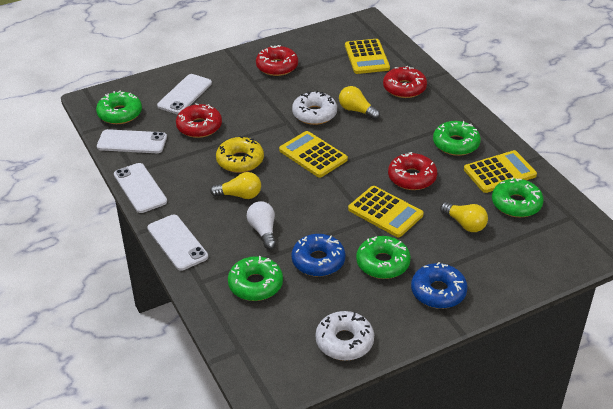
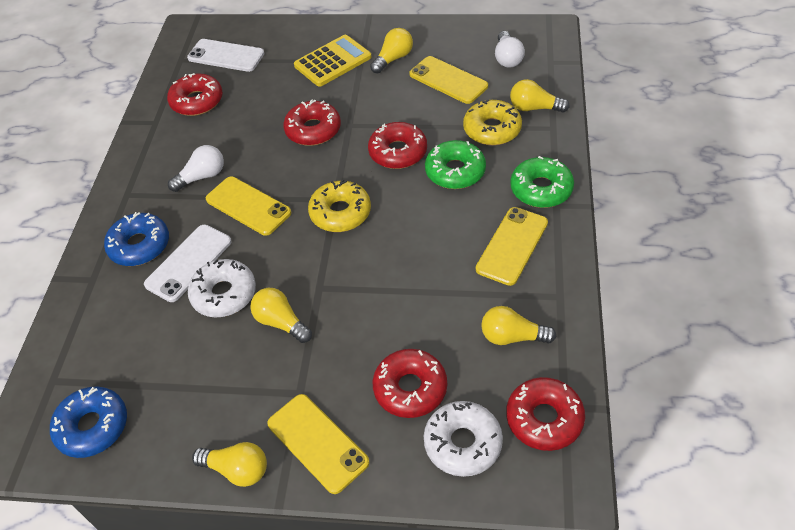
green donut: 5 -> 2
red donut: 4 -> 5
white light bulb: 1 -> 2
white phone: 4 -> 2
yellow calculator: 4 -> 1
yellow donut: 1 -> 2
yellow light bulb: 3 -> 5
yellow phone: 0 -> 4

